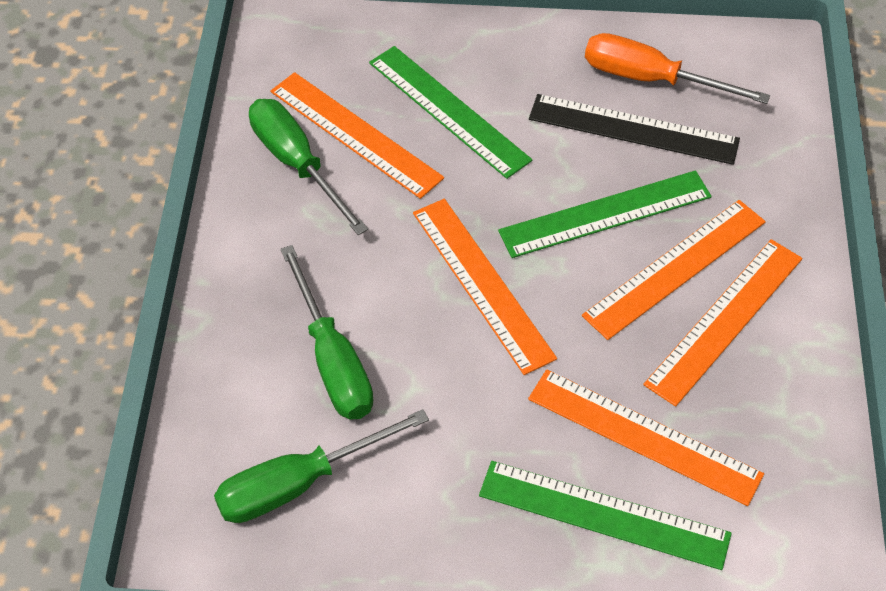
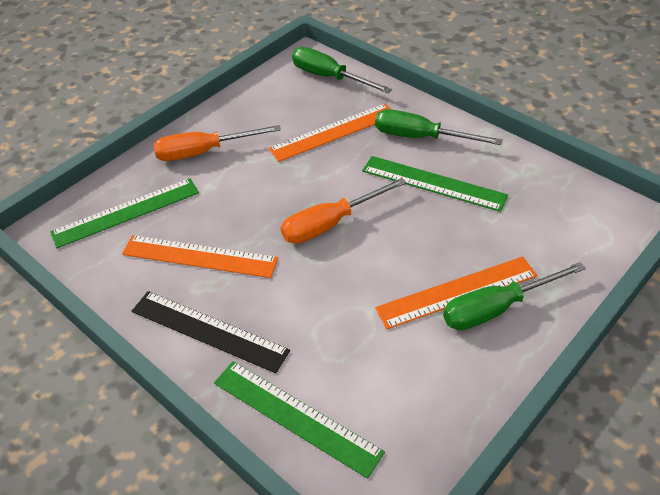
orange ruler: 5 -> 3
orange screwdriver: 1 -> 2

